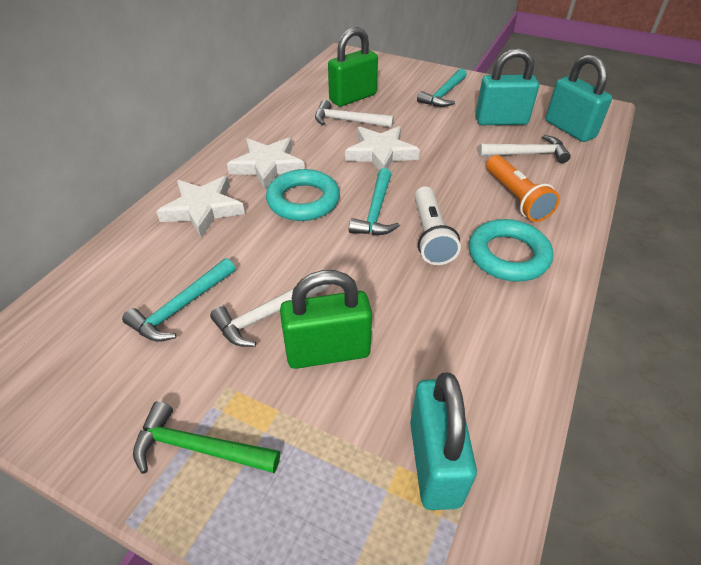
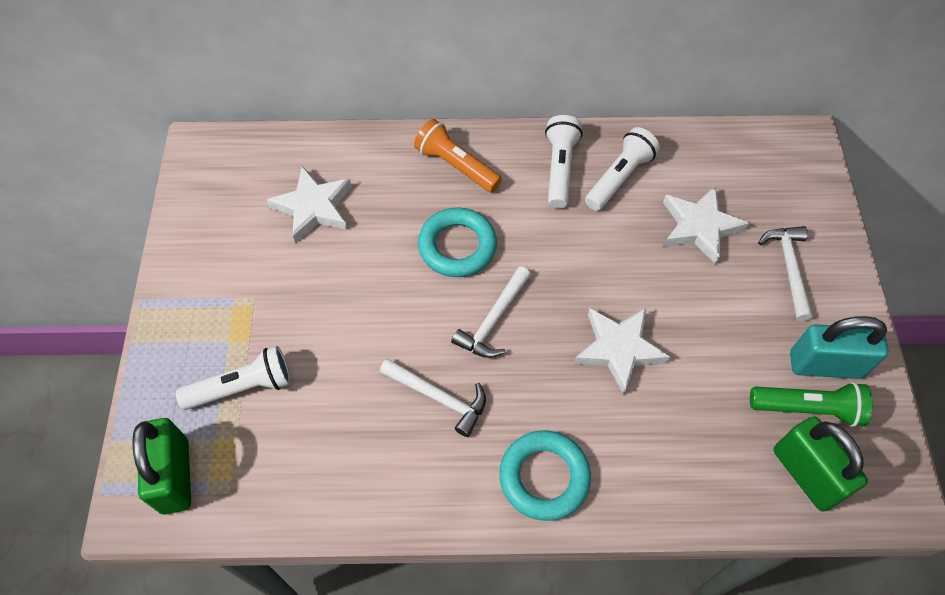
green flashlight: 0 -> 1
green hammer: 1 -> 0
turquoise hammer: 3 -> 0
turquoise padlock: 3 -> 1
white flashlight: 1 -> 3

